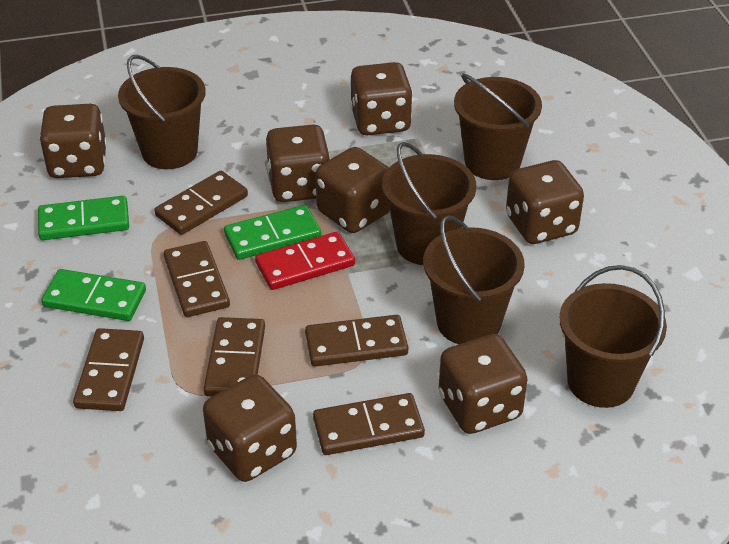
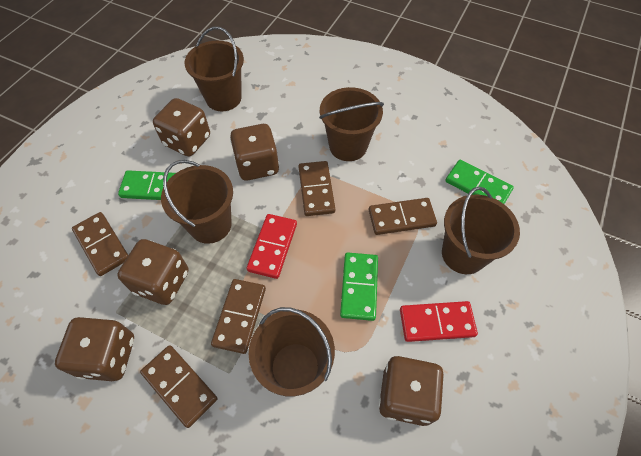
brown dice: 7 -> 5
brown domino: 6 -> 5
red domino: 1 -> 2

